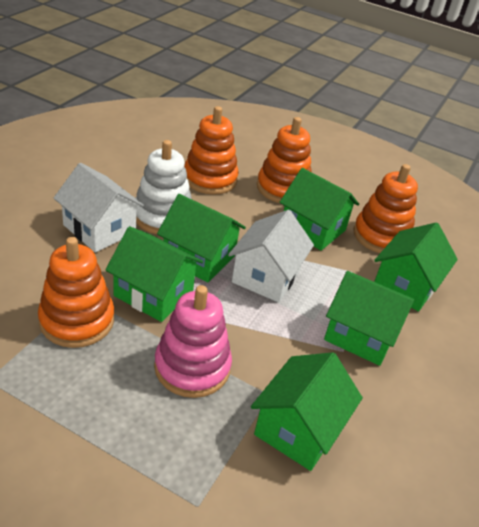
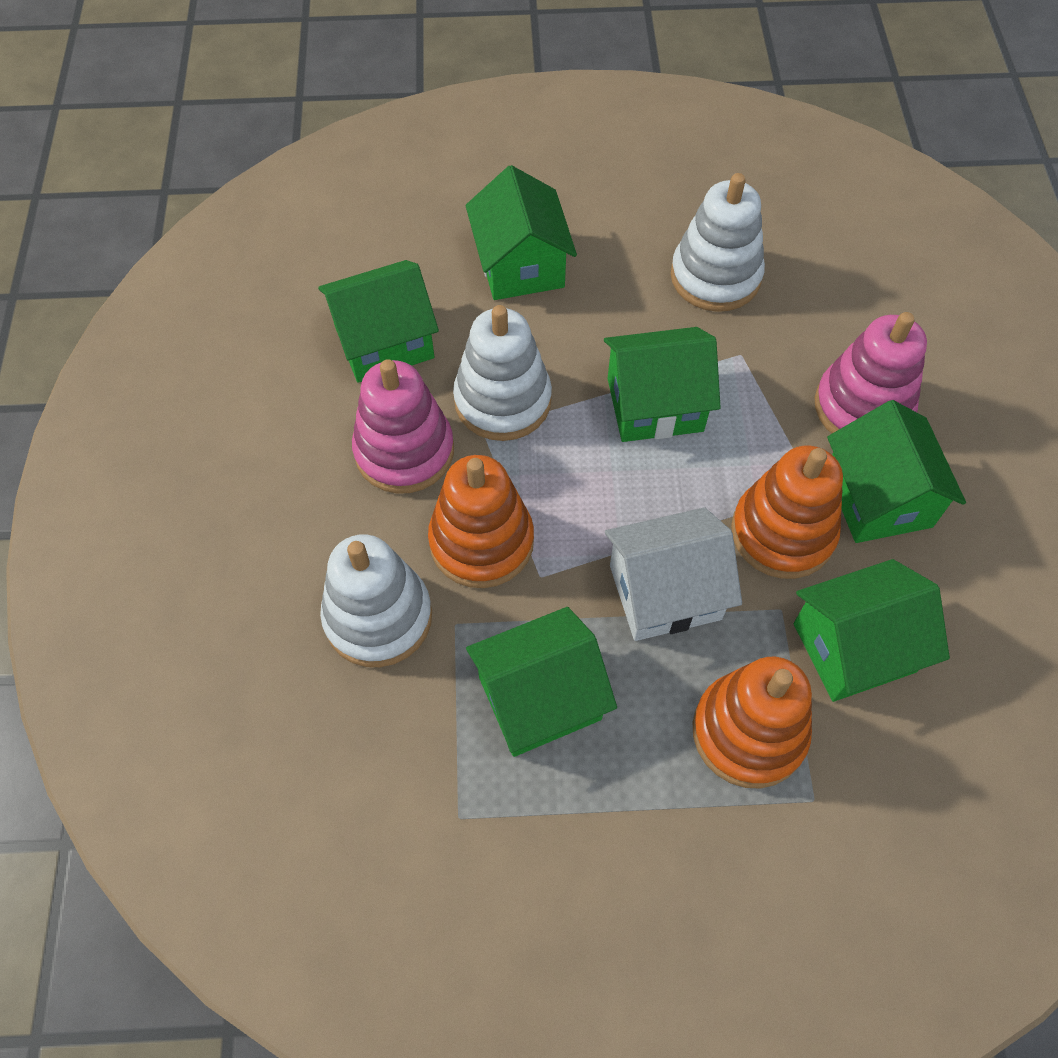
orange stacking toy: 4 -> 3
pink stacking toy: 1 -> 2
white house: 2 -> 1
white stacking toy: 1 -> 3

